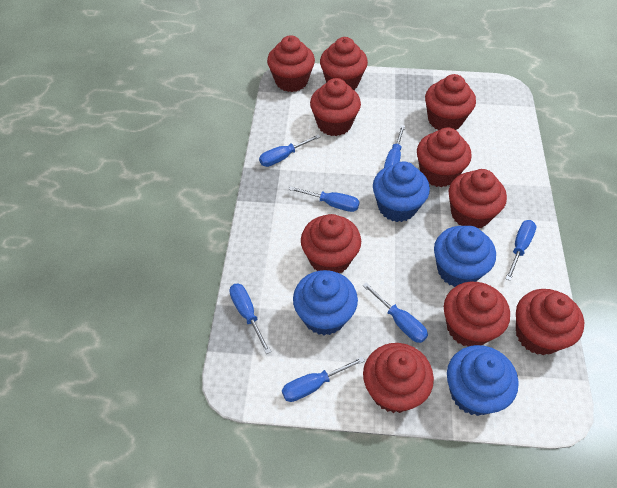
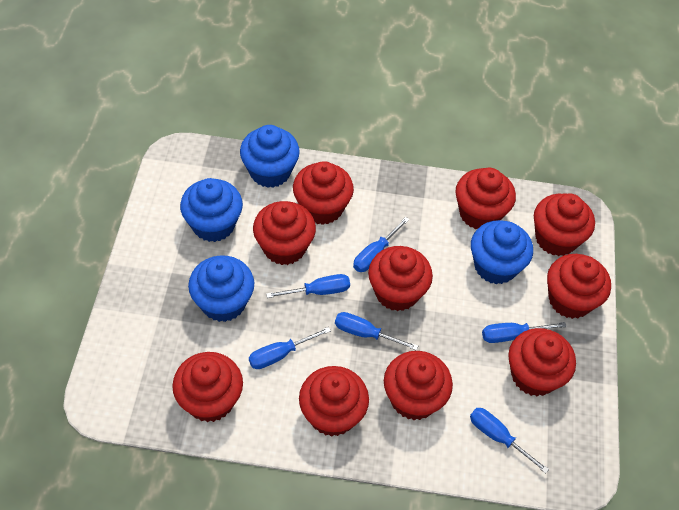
blue screwdriver: 7 -> 6

